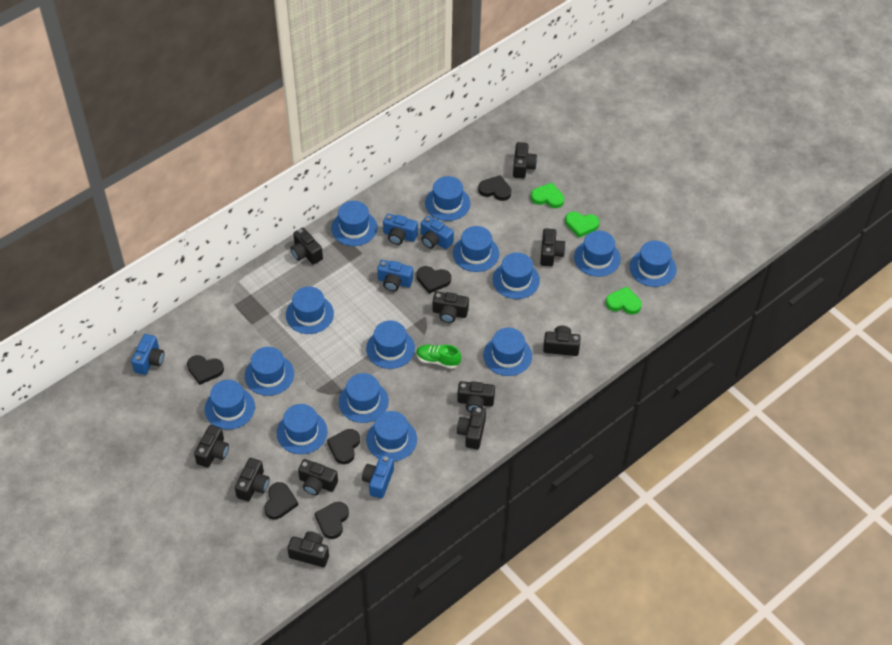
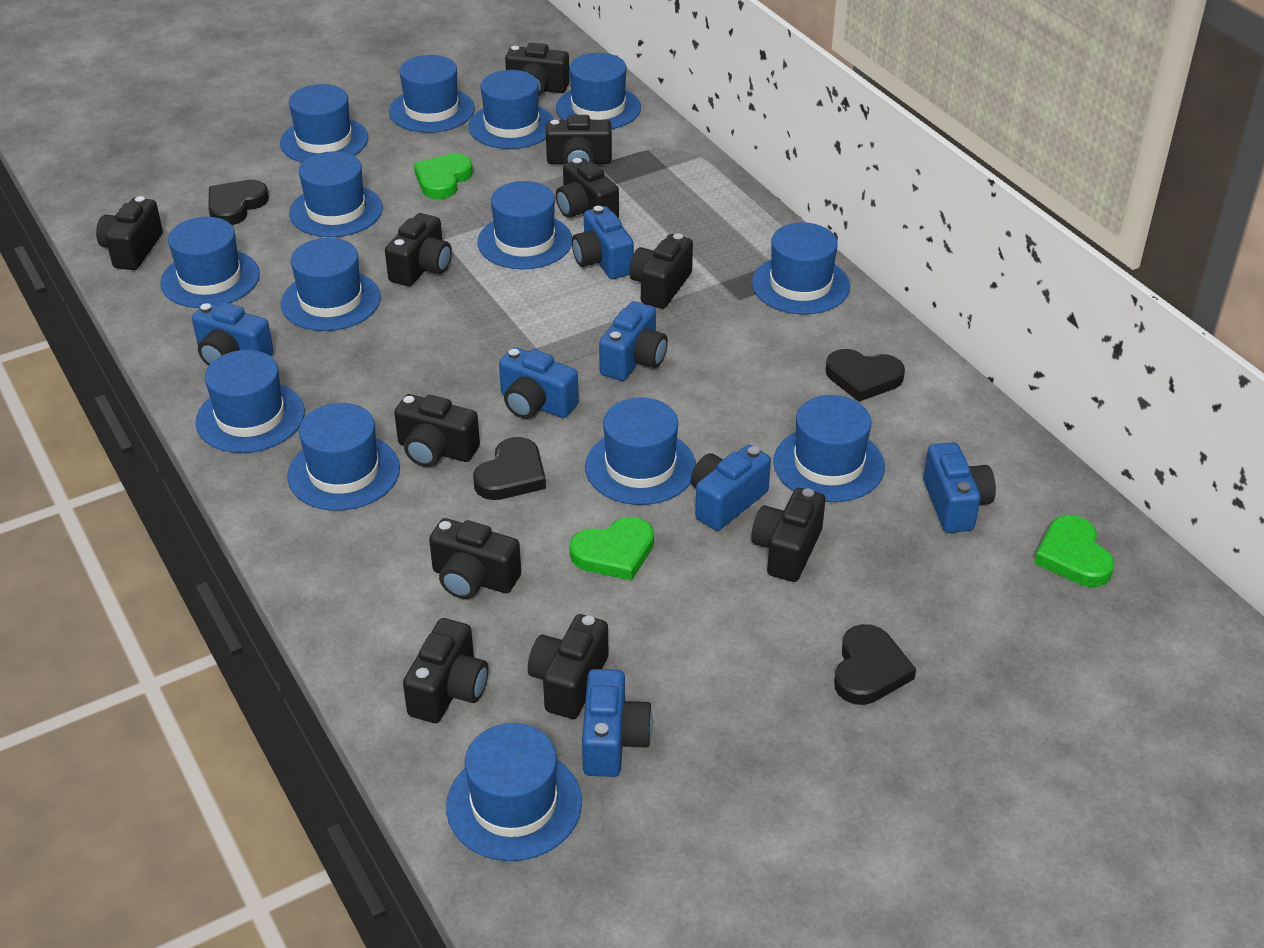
black heart: 6 -> 4
blue camera: 5 -> 7
green shoe: 1 -> 0

